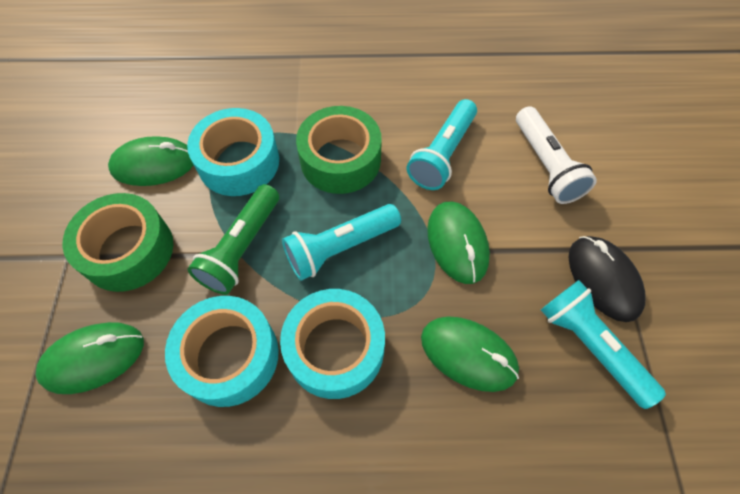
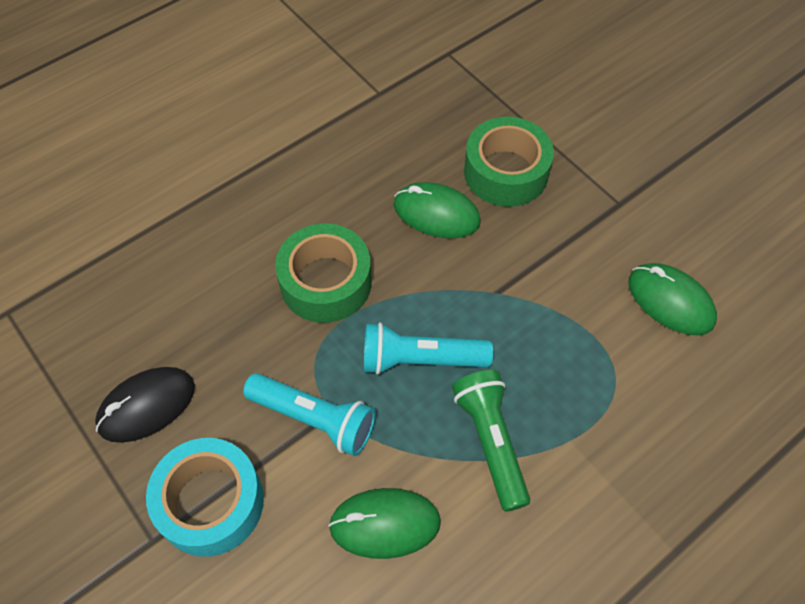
green mouse: 4 -> 3
turquoise flashlight: 3 -> 2
turquoise tape: 3 -> 1
white flashlight: 1 -> 0

